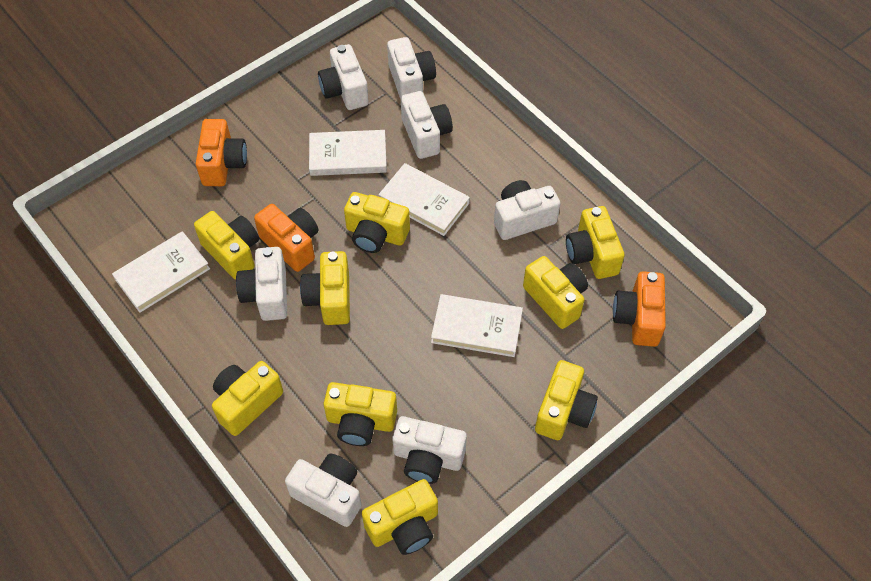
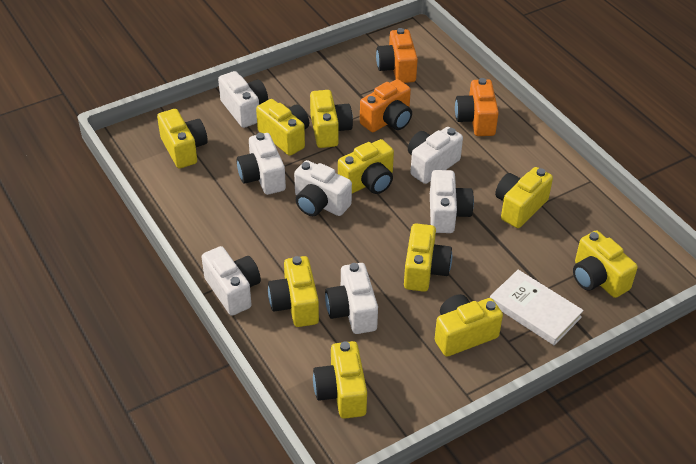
white book: 4 -> 1
yellow camera: 9 -> 10

